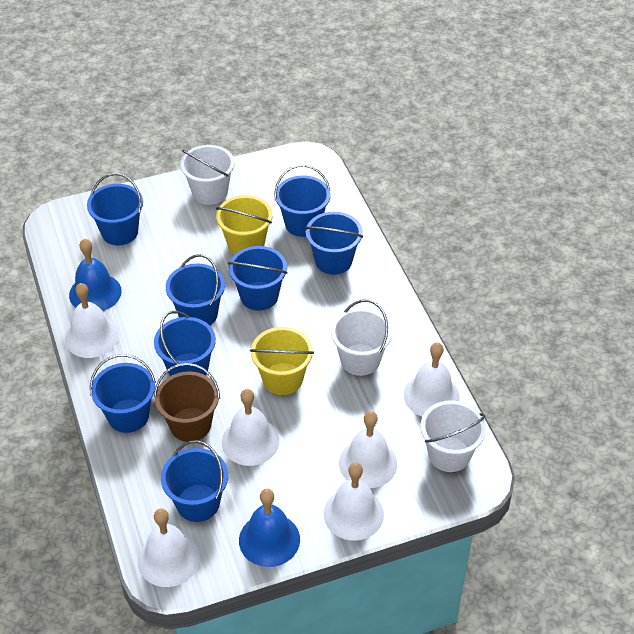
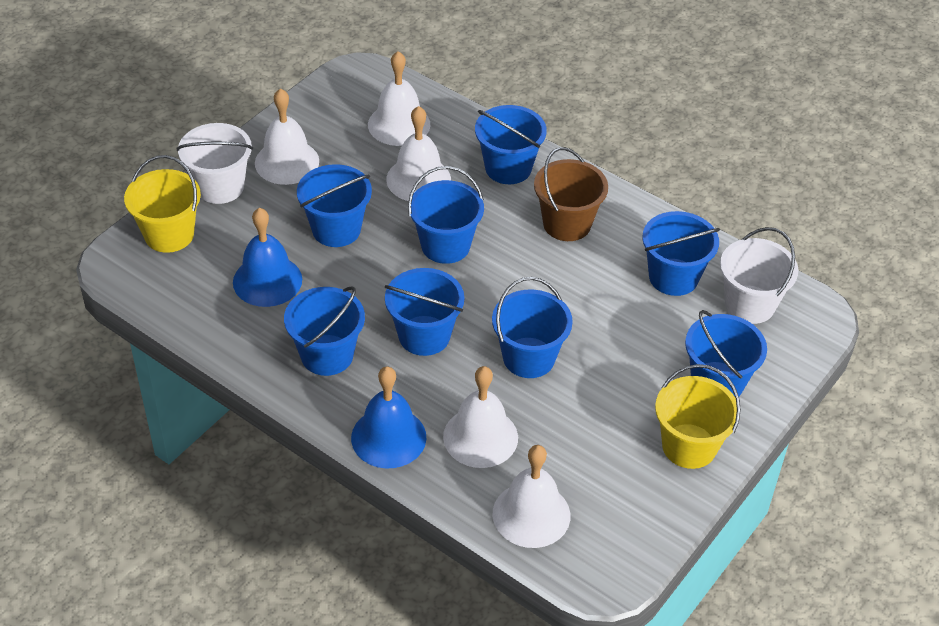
white bell: 6 -> 5
white bucket: 3 -> 2

